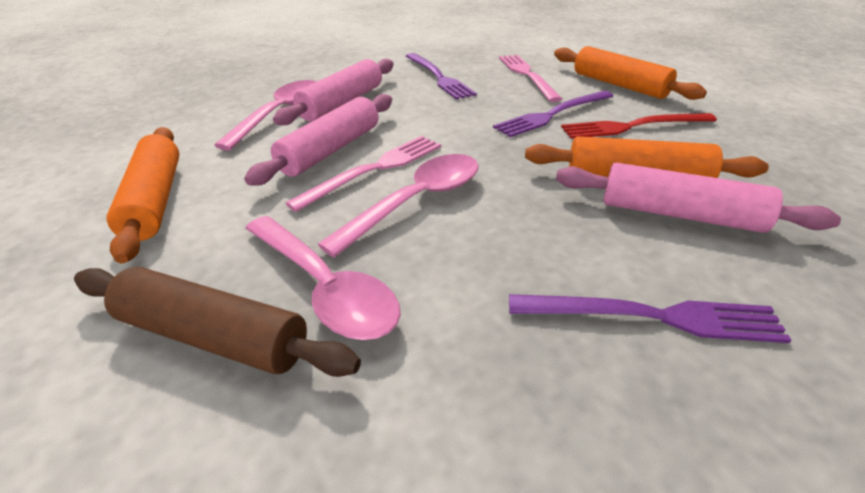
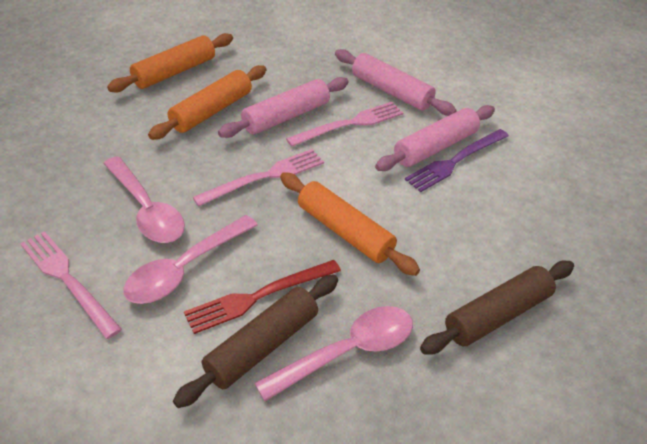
brown rolling pin: 1 -> 2
pink fork: 2 -> 3
purple fork: 3 -> 1

